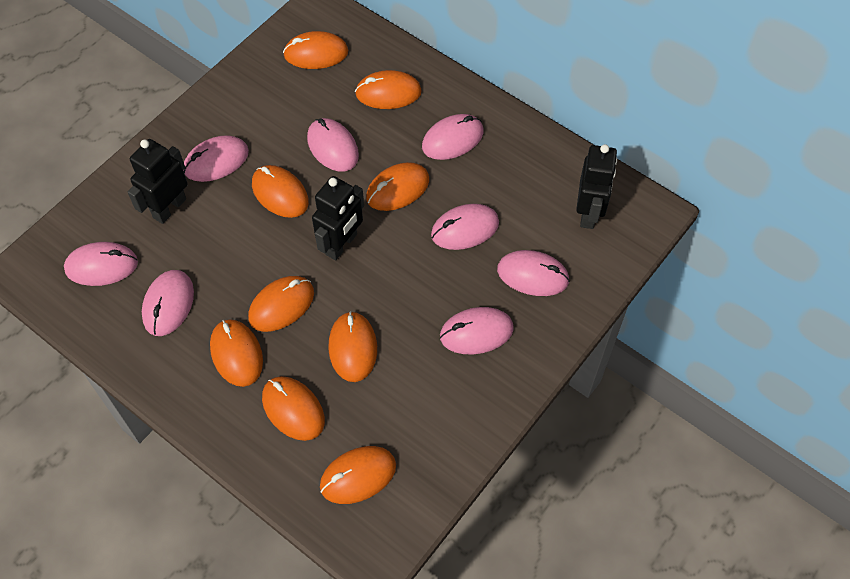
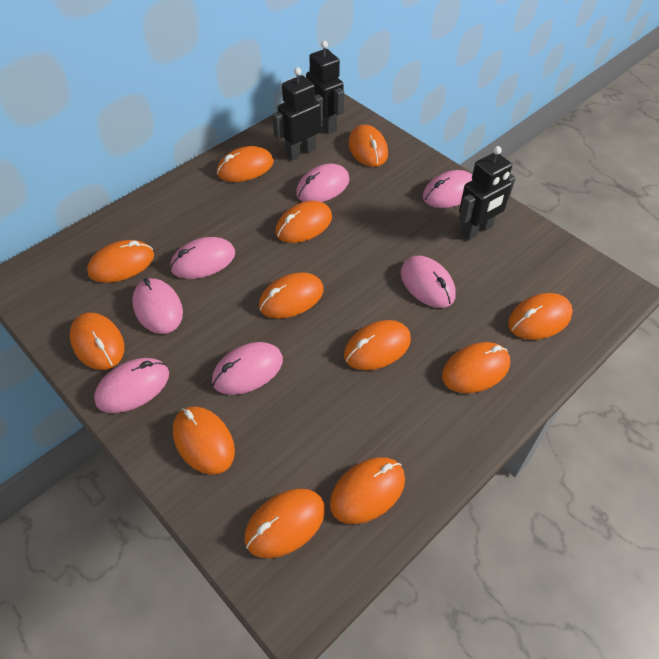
orange mouse: 9 -> 12
pink mouse: 8 -> 7

